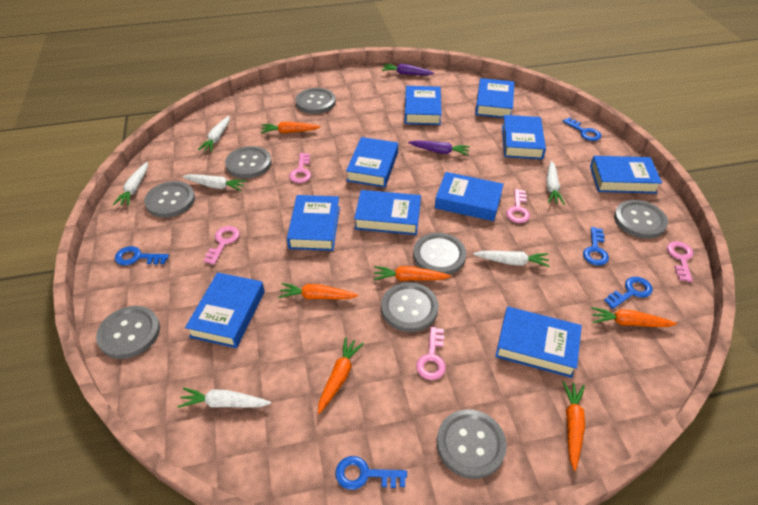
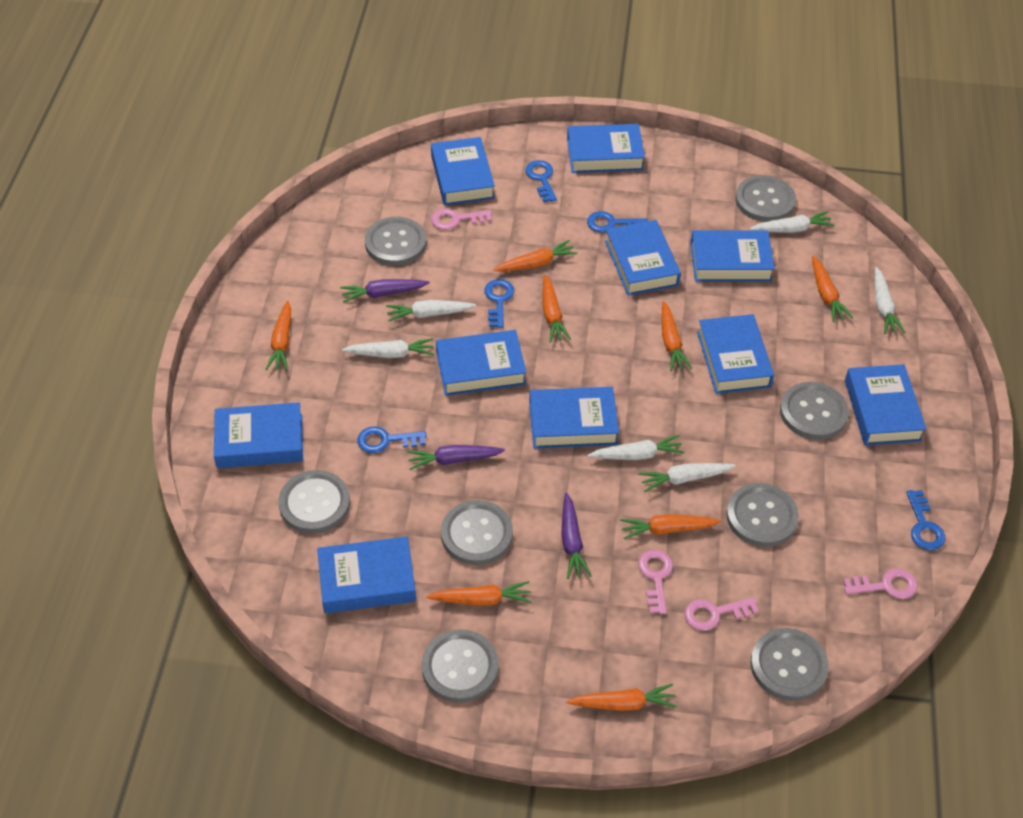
orange carrot: 6 -> 8
pink key: 5 -> 4
purple carrot: 2 -> 3

